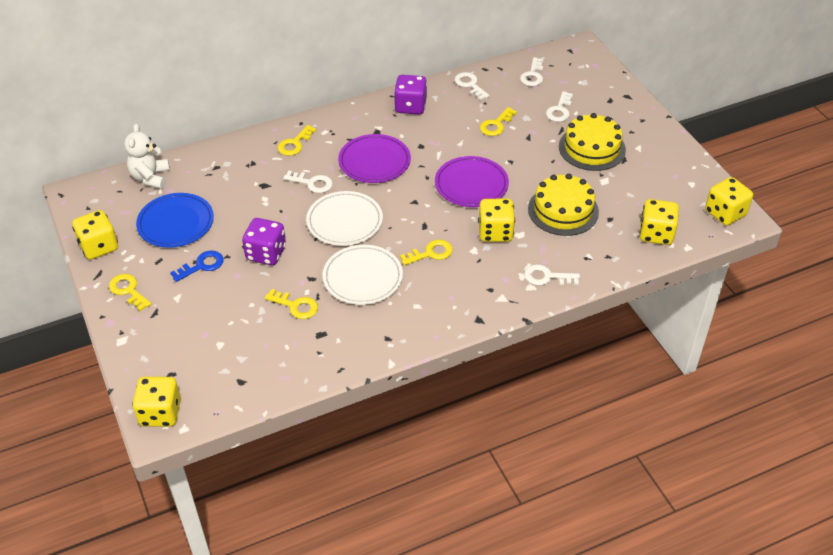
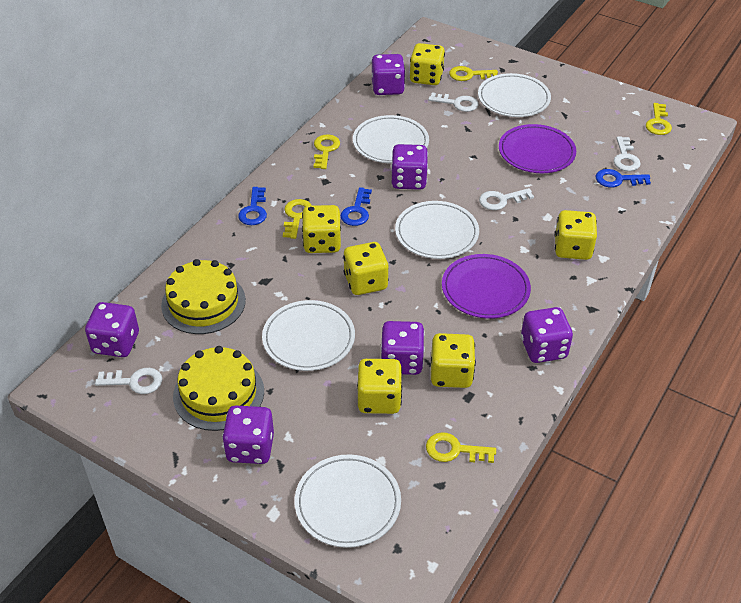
blue key: 1 -> 3
blue plate: 1 -> 0
purple dice: 2 -> 6
white key: 5 -> 4
white plate: 2 -> 5
white teddy bear: 1 -> 0
yellow dice: 5 -> 6

